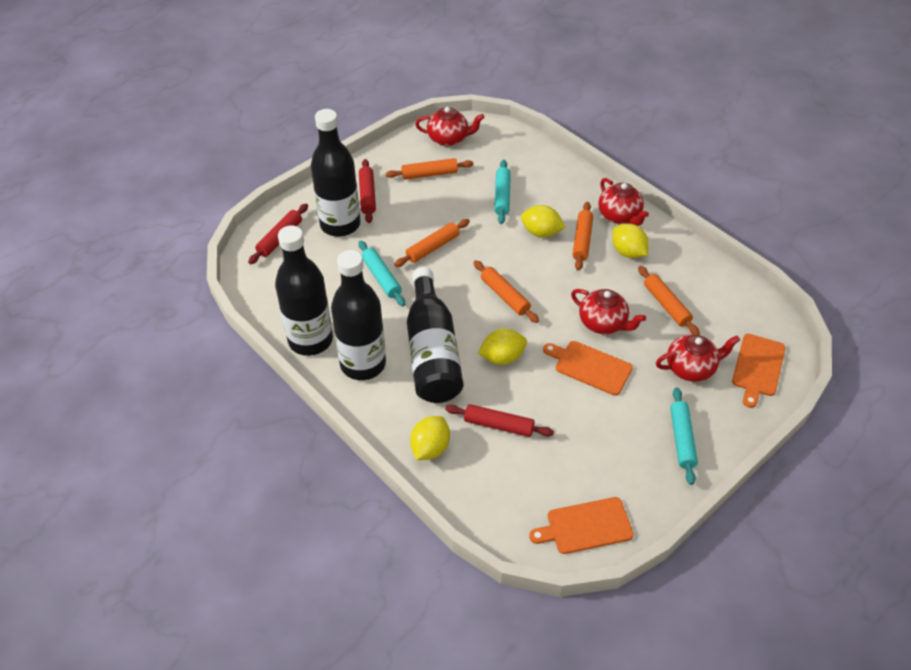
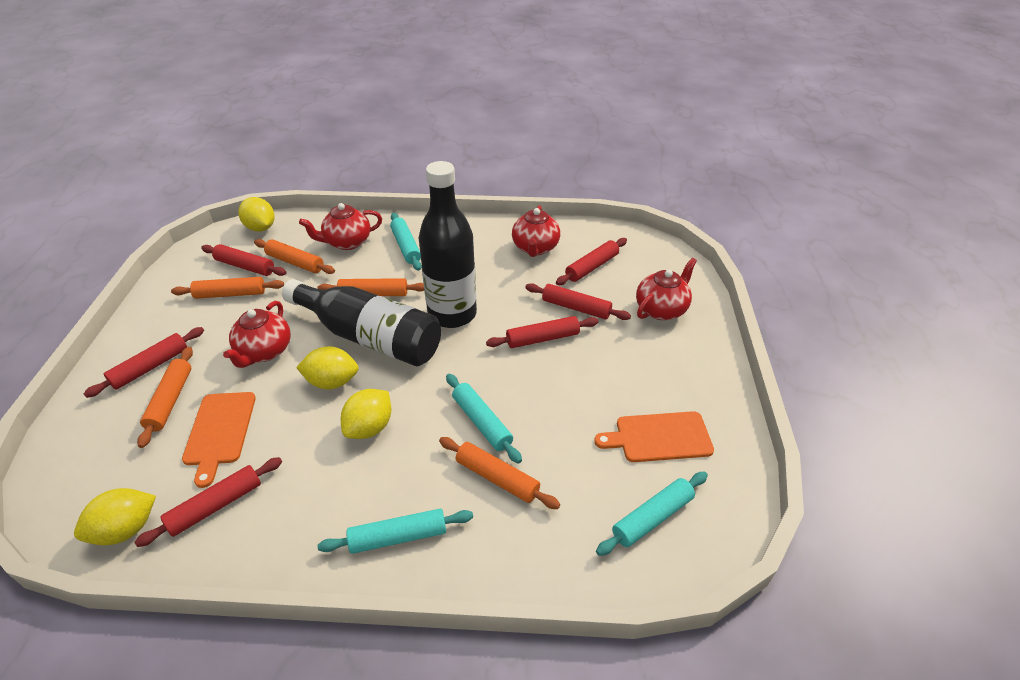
black bottle: 4 -> 2
orange cutting board: 3 -> 2
red rolling pin: 3 -> 6
turquoise rolling pin: 3 -> 4

